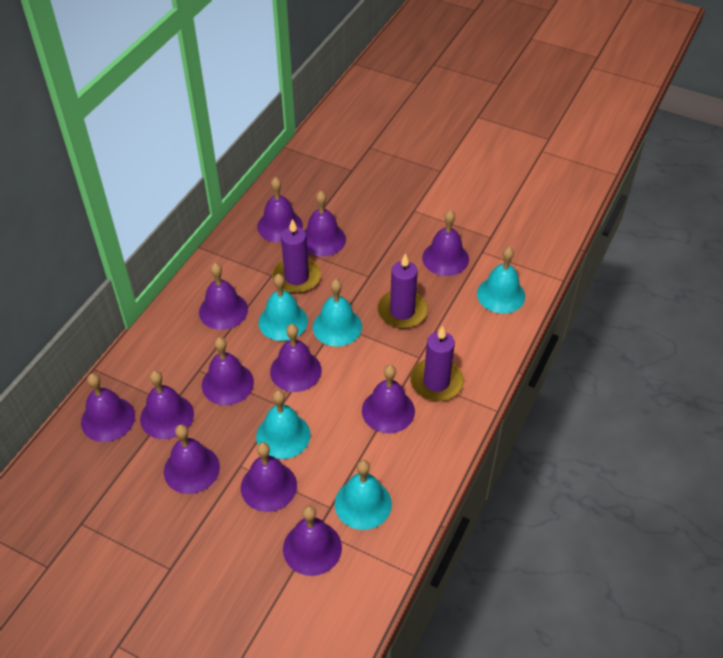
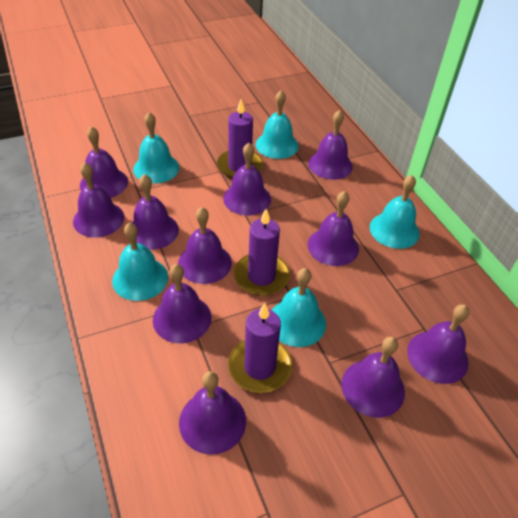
purple bell: 12 -> 11

